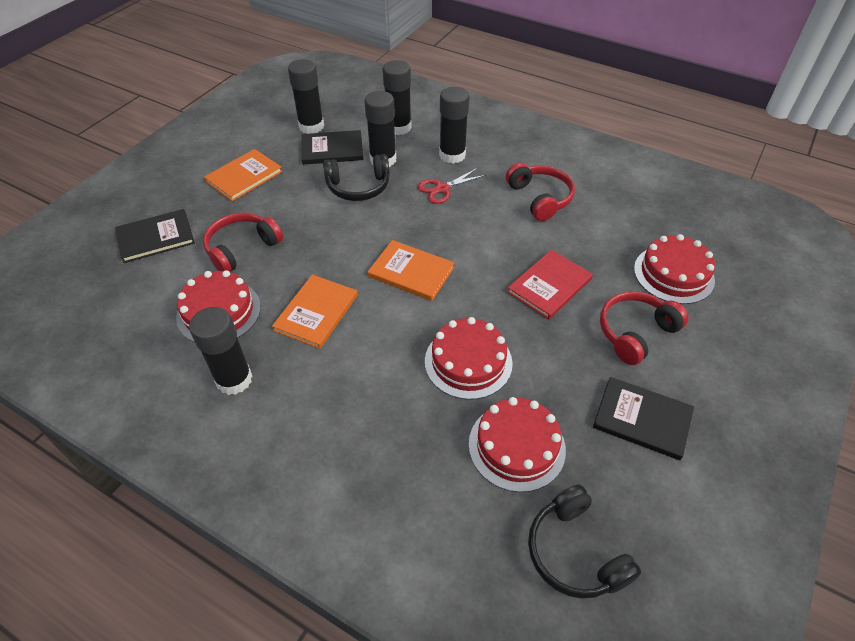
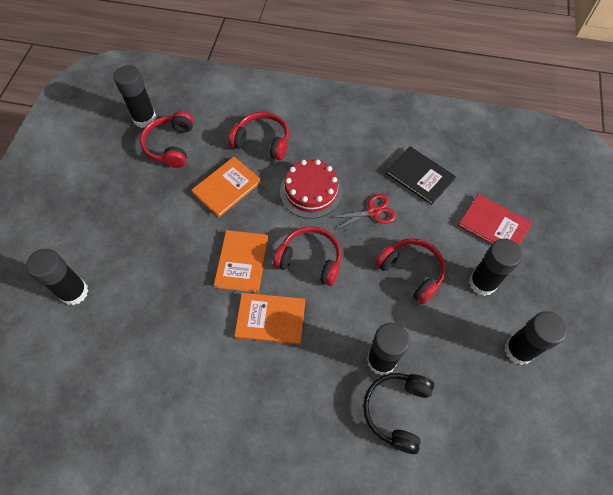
black book: 3 -> 1
black headphones: 2 -> 1
red cake: 4 -> 1
red headphones: 3 -> 4

